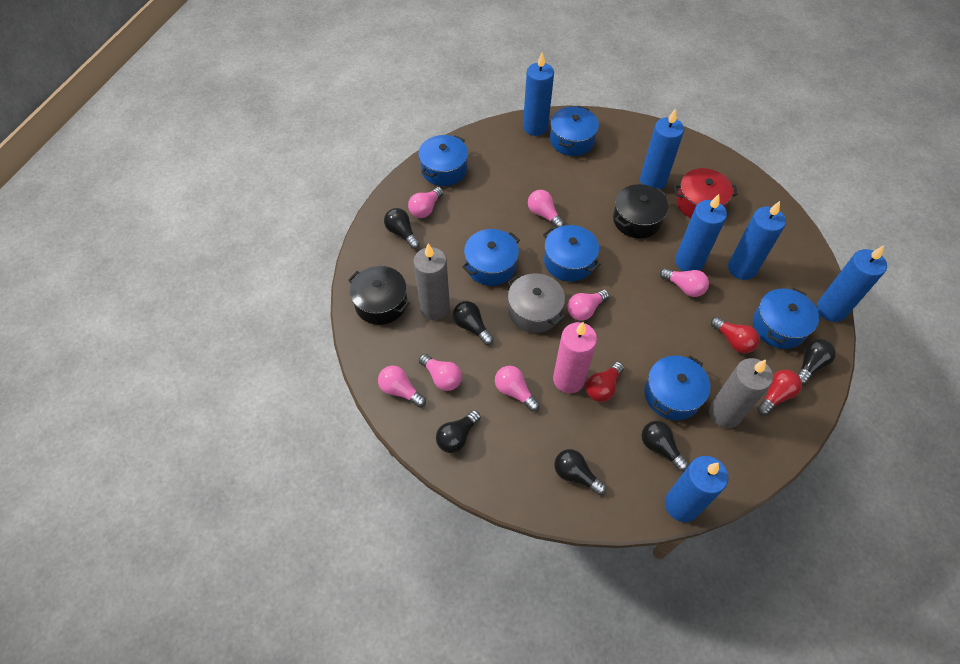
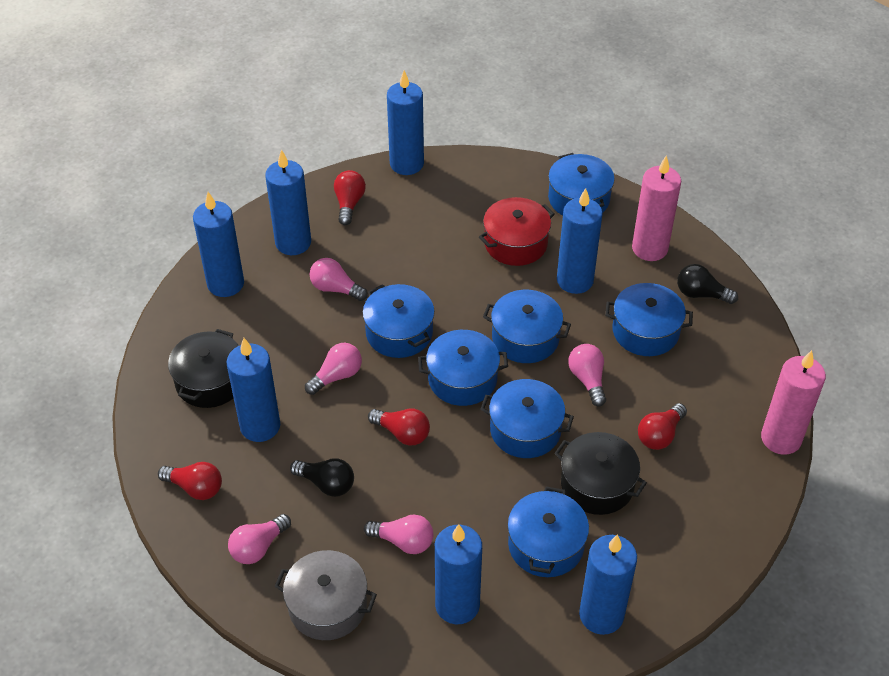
black light bulb: 6 -> 2
blue candle: 6 -> 7
blue pot: 6 -> 7
grey candle: 2 -> 0
pink candle: 1 -> 2
pink light bulb: 7 -> 5
red light bulb: 3 -> 4

